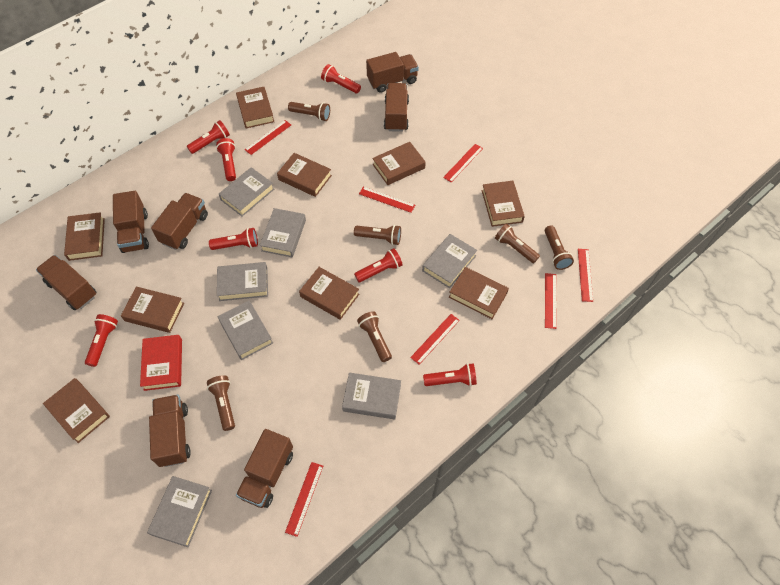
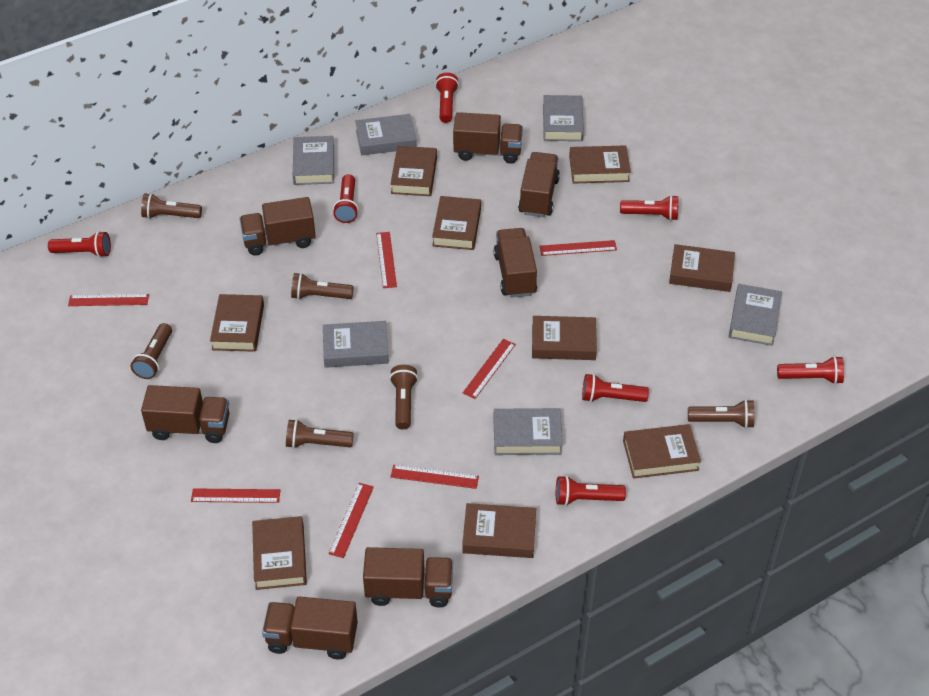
grey book: 7 -> 6
red book: 1 -> 0

